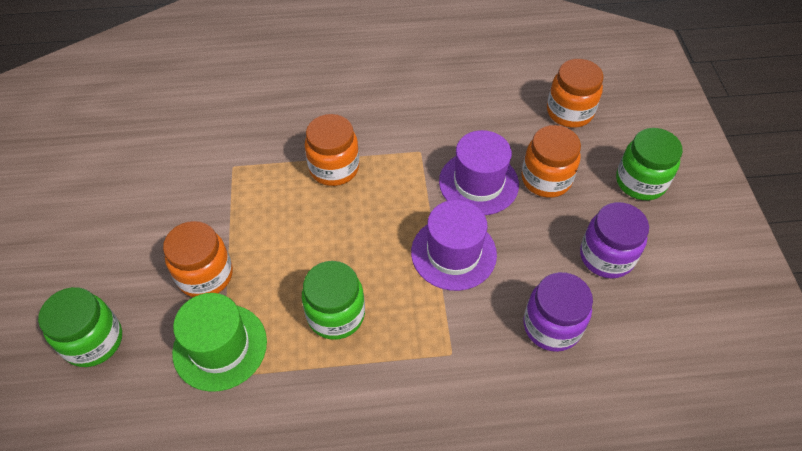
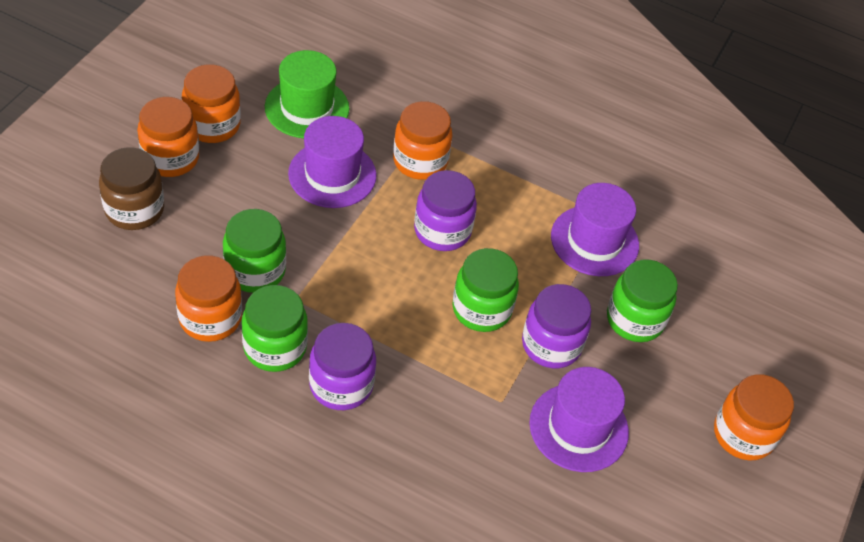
brown jar: 0 -> 1
green jar: 3 -> 4
orange jar: 4 -> 5
purple hat: 2 -> 3
purple jar: 2 -> 3

